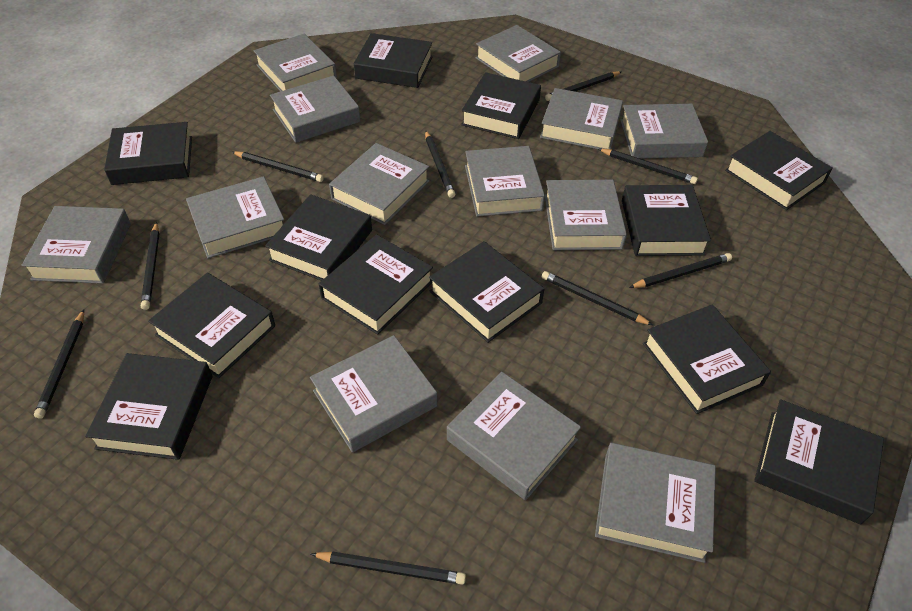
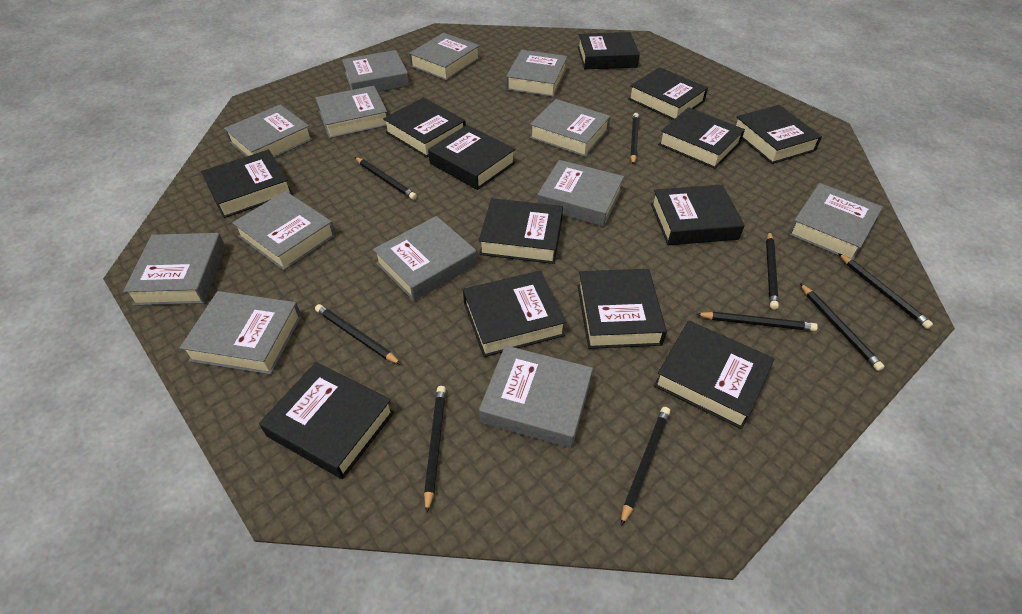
black book: 12 -> 13

